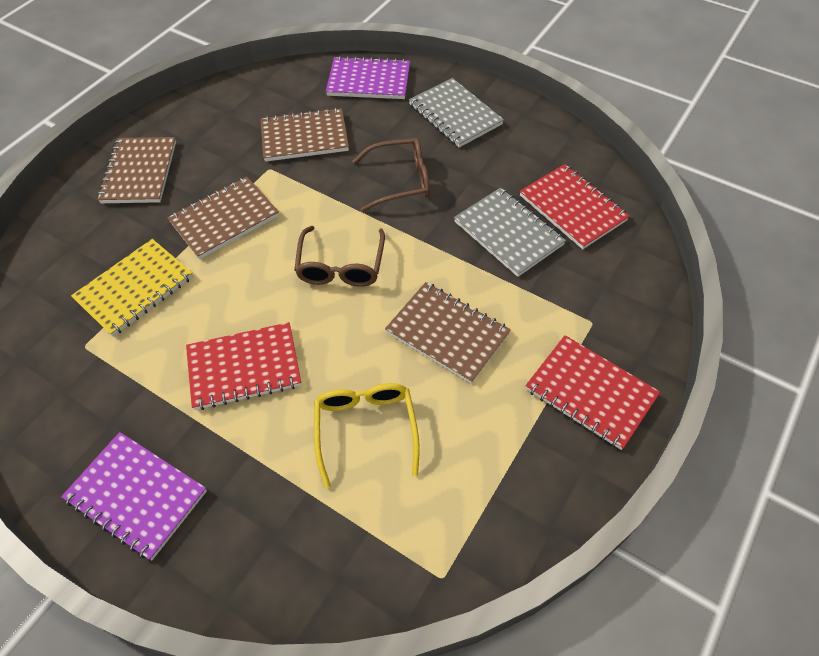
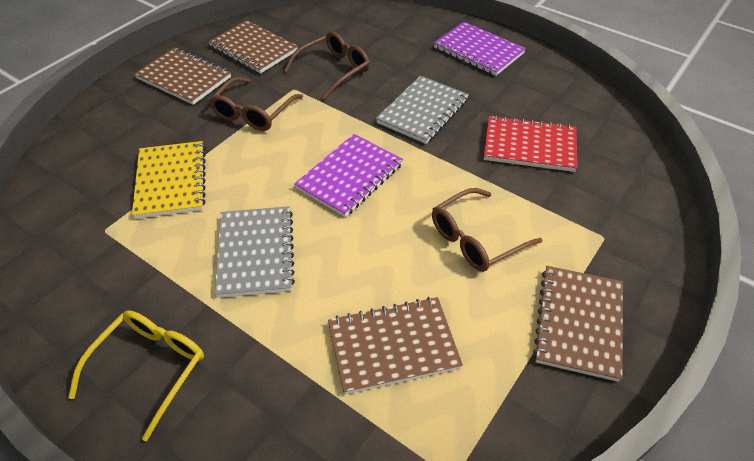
brown glasses: 2 -> 3
red notebook: 3 -> 1

